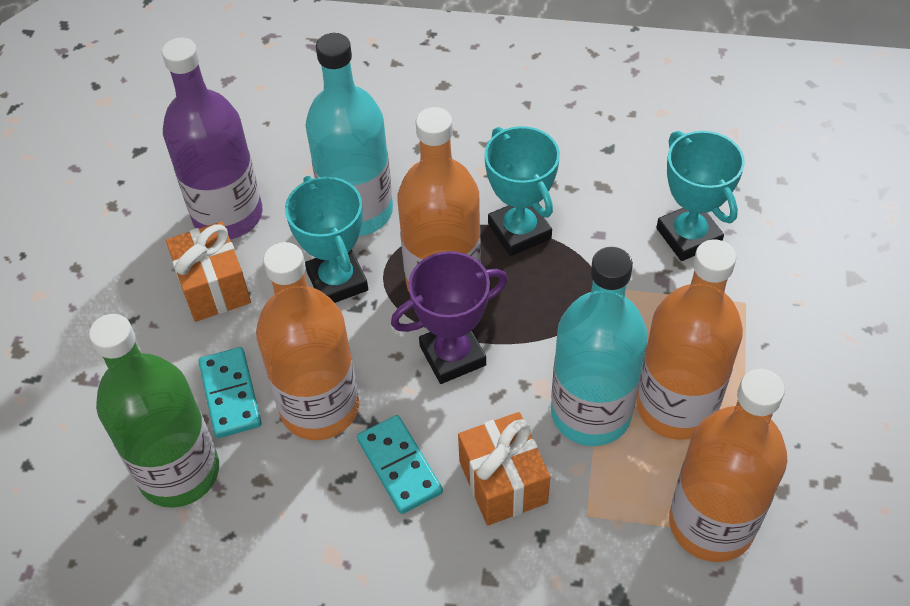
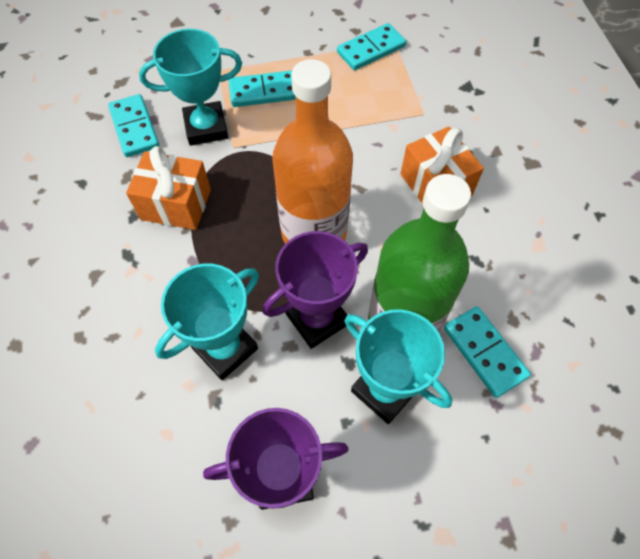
orange bottle: 4 -> 1
purple bottle: 1 -> 0
purple trophy: 1 -> 2
turquoise bottle: 2 -> 0
turquoise domino: 2 -> 4

